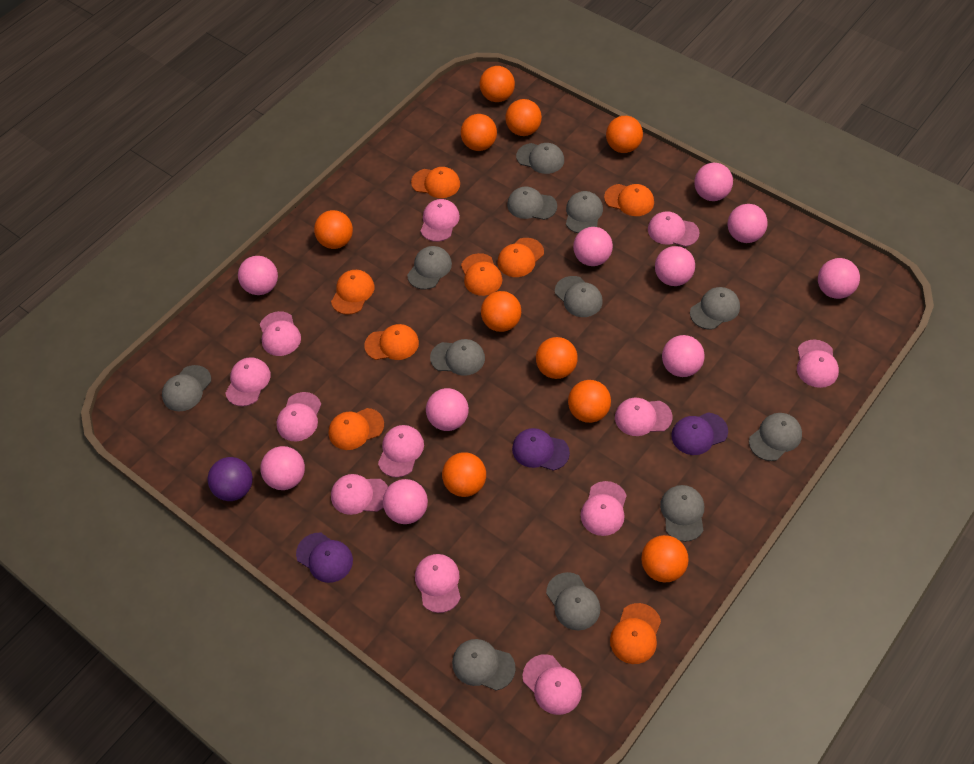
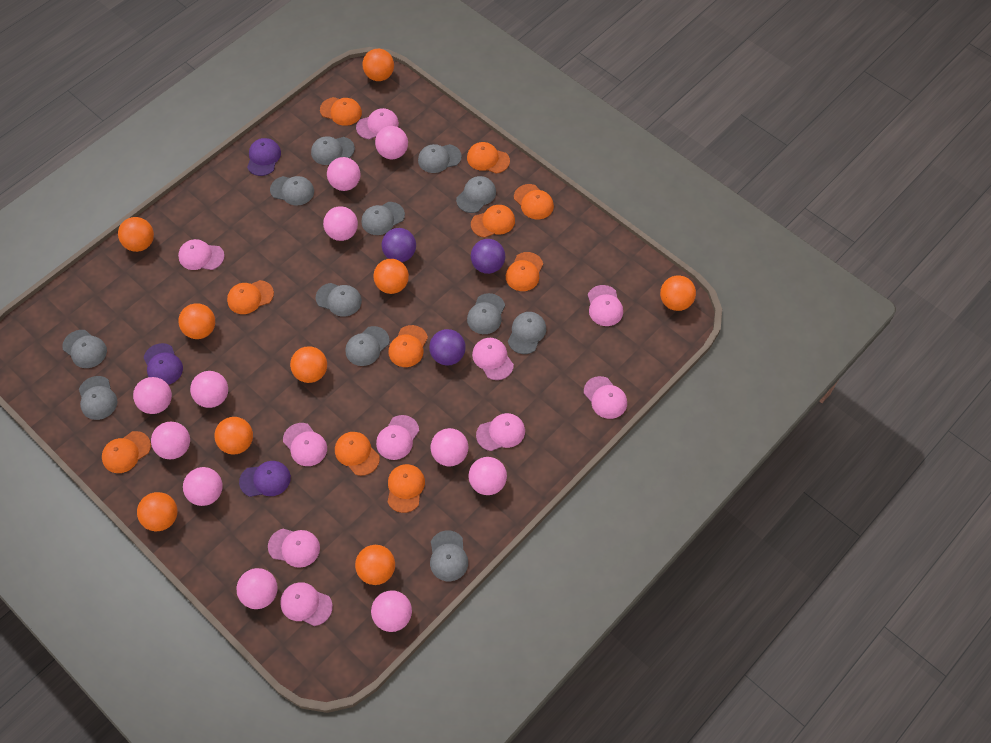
orange ball: 10 -> 9
orange cap: 8 -> 10
pink ball: 10 -> 11
pink cap: 12 -> 10
purple ball: 1 -> 3

